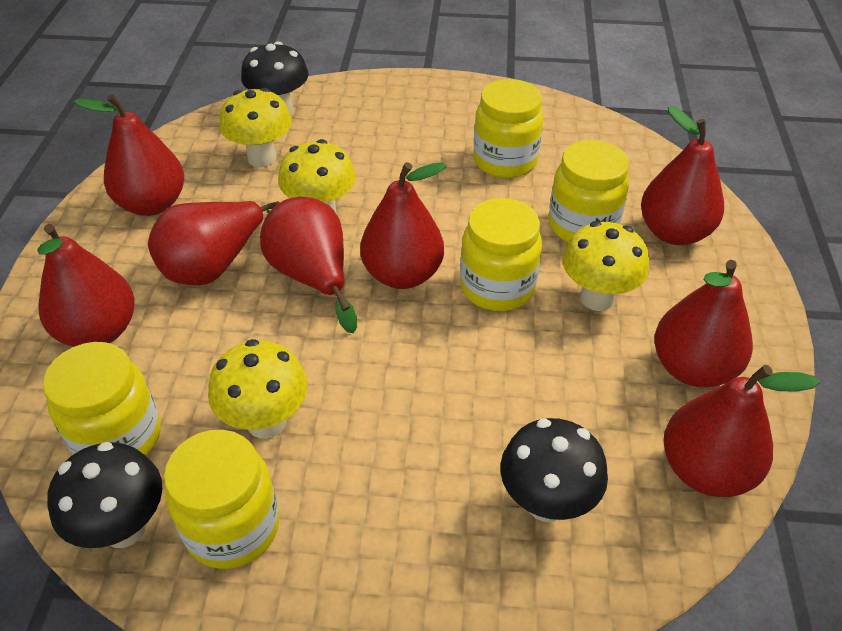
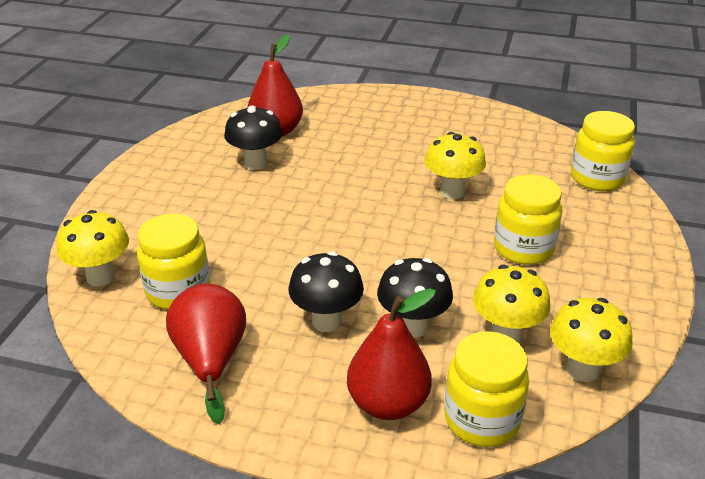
red pear: 8 -> 3
yellow jar: 5 -> 4

